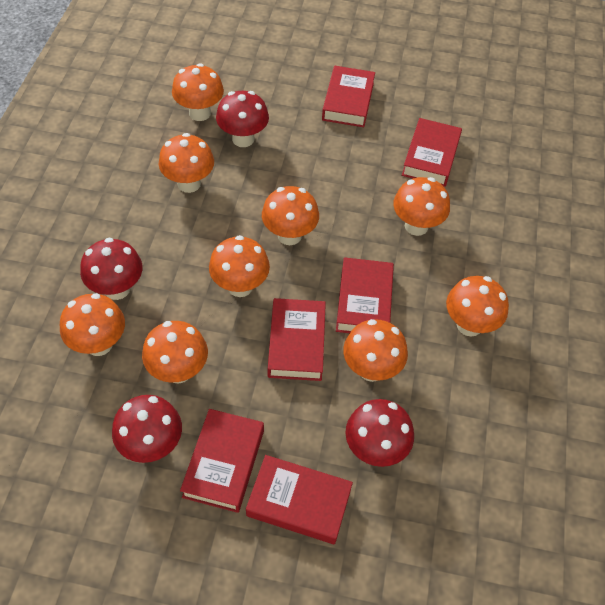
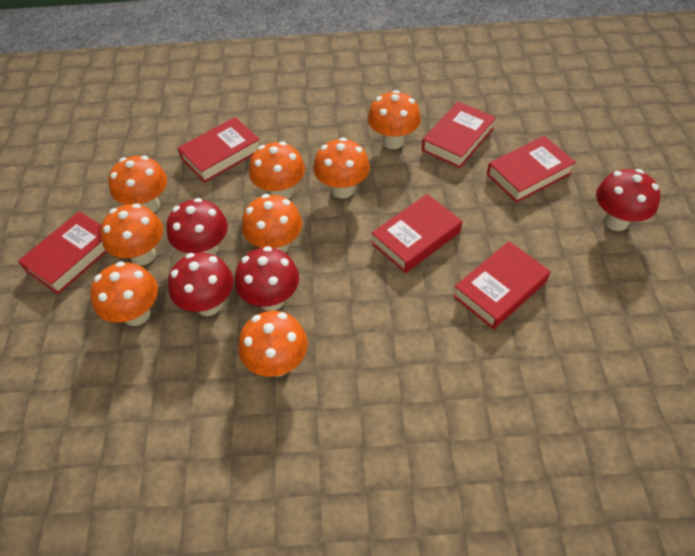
orange mushroom: 9 -> 8

